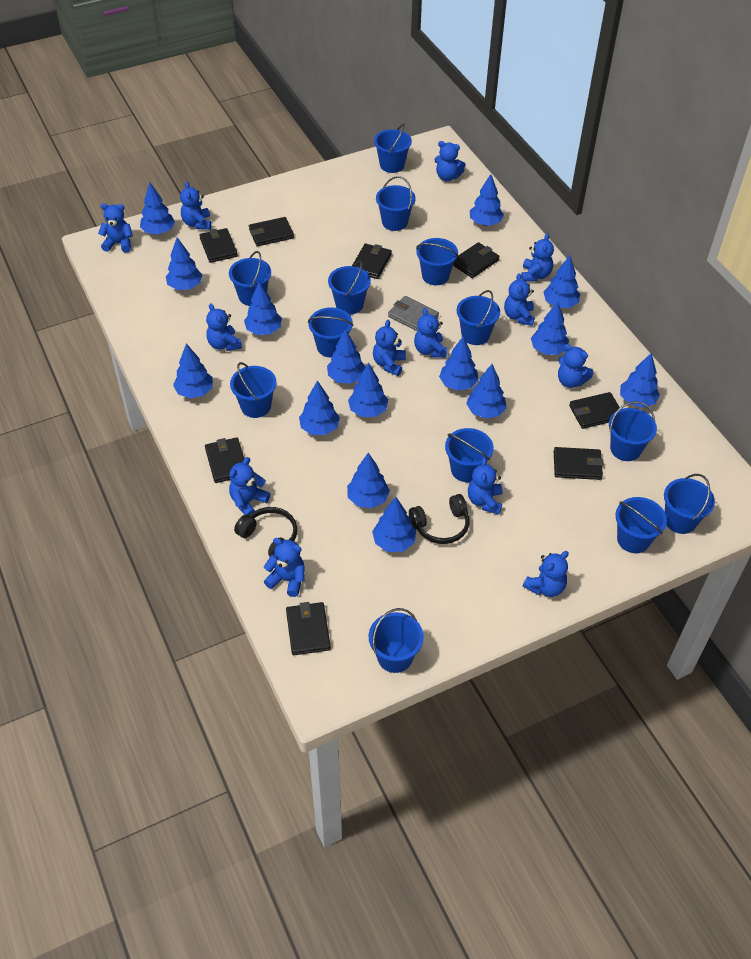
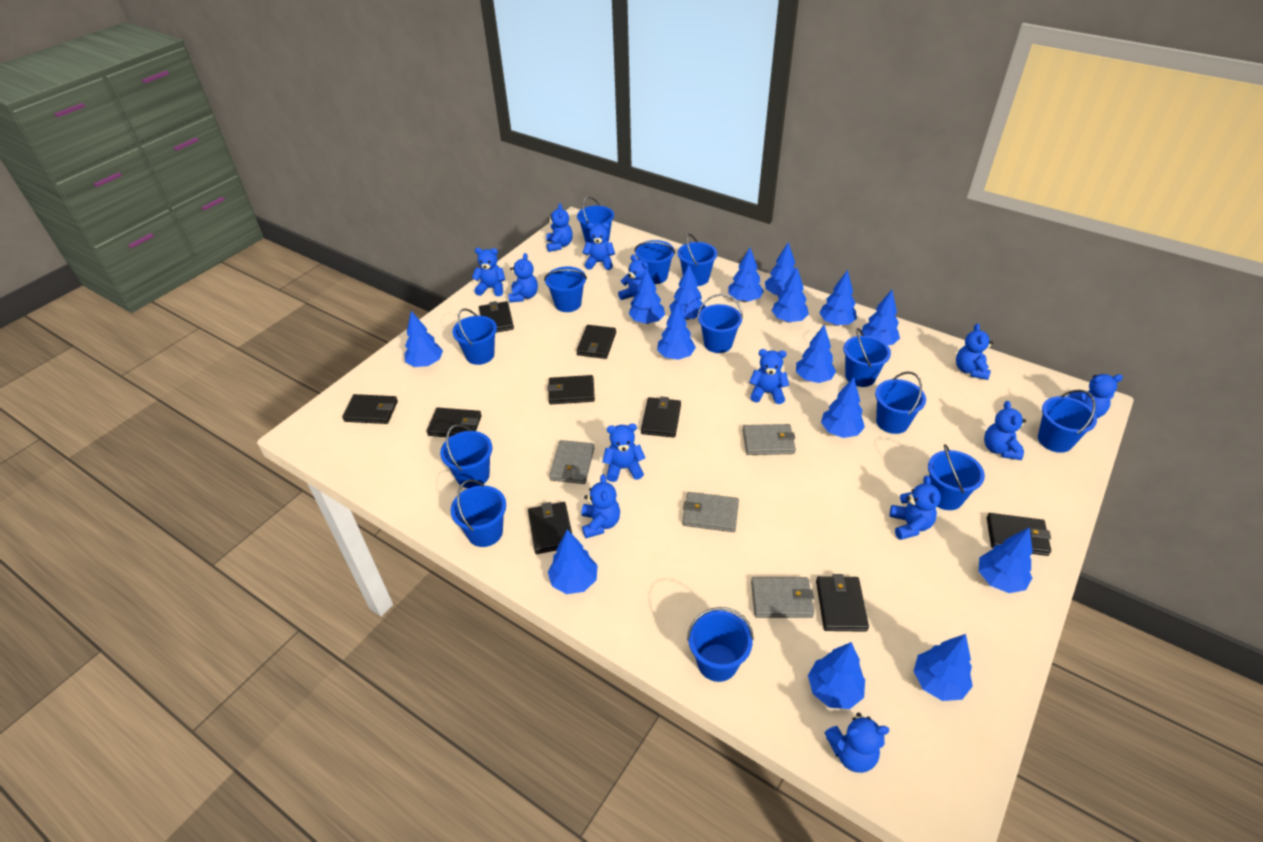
black headphones: 2 -> 0
black wallet: 8 -> 9
grey wallet: 1 -> 4

